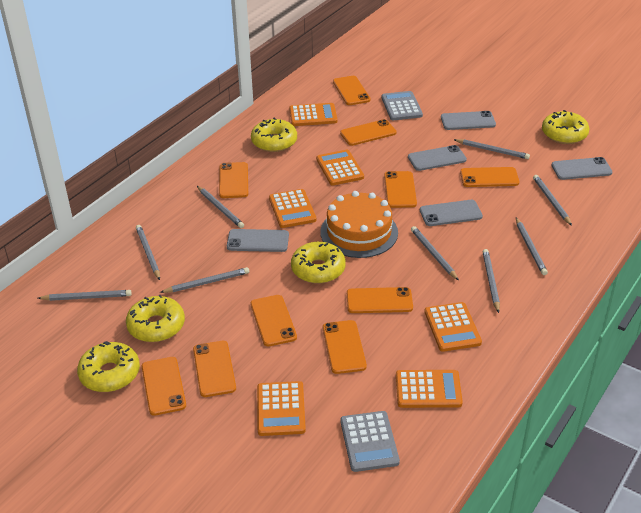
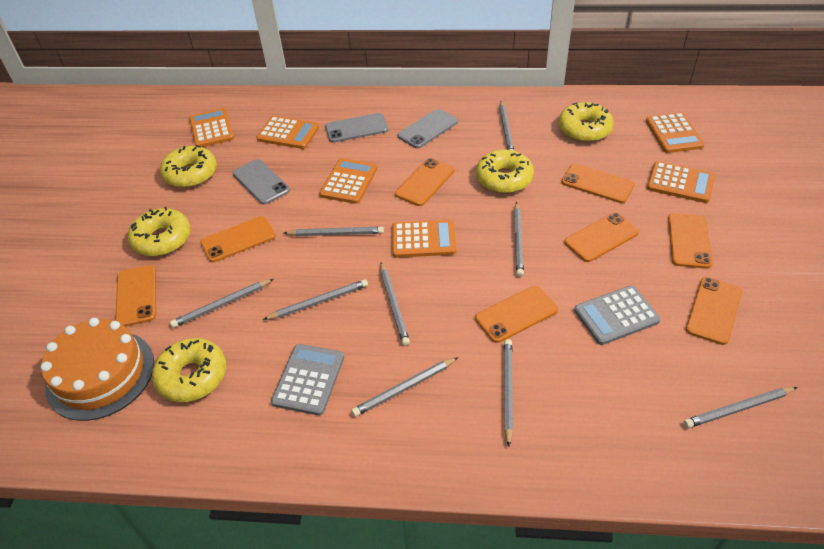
grey phone: 5 -> 3
orange phone: 10 -> 8

